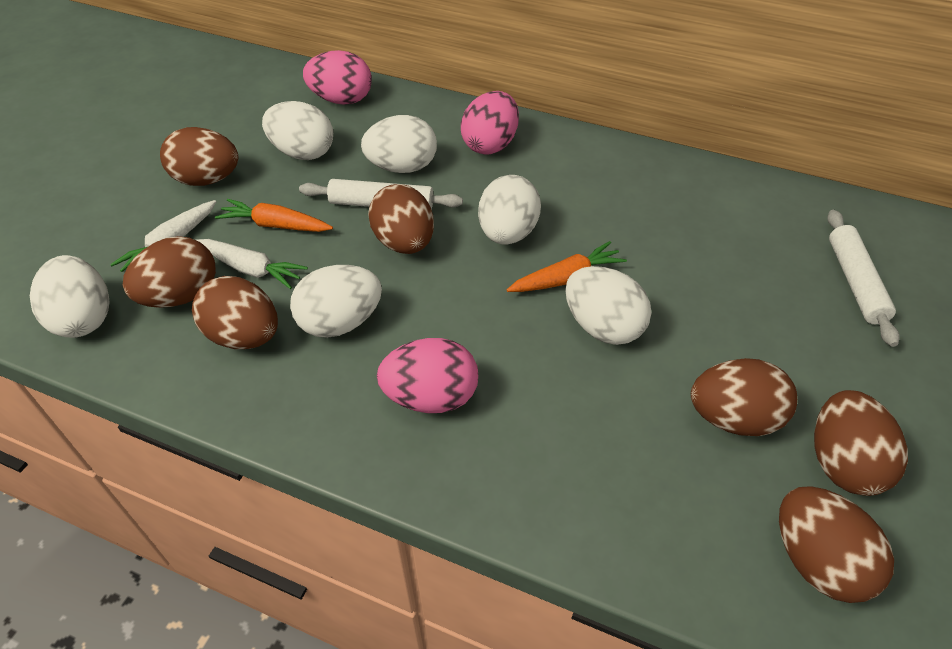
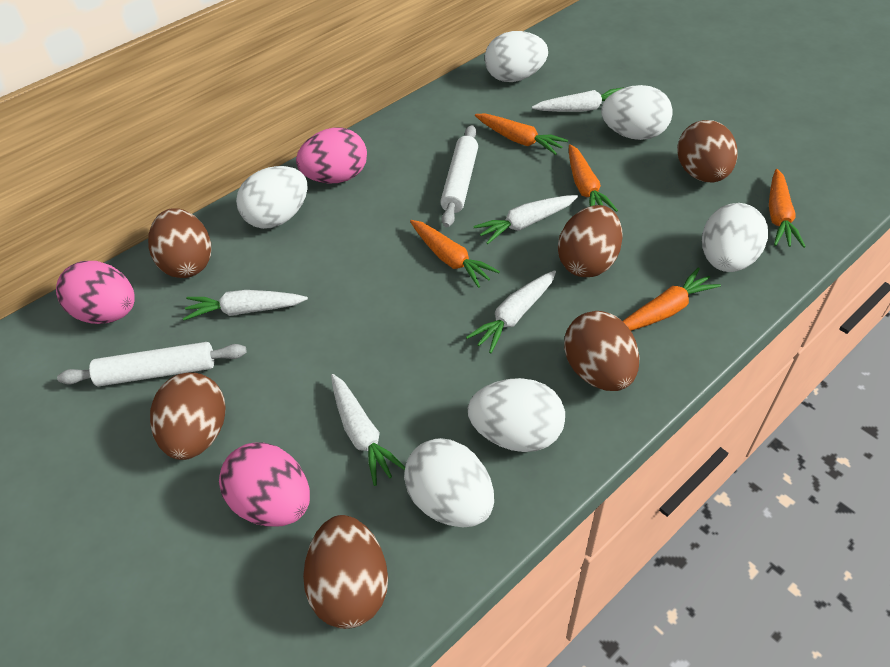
brown egg: 7 -> 6
orange carrot: 2 -> 5
white carrot: 2 -> 5

